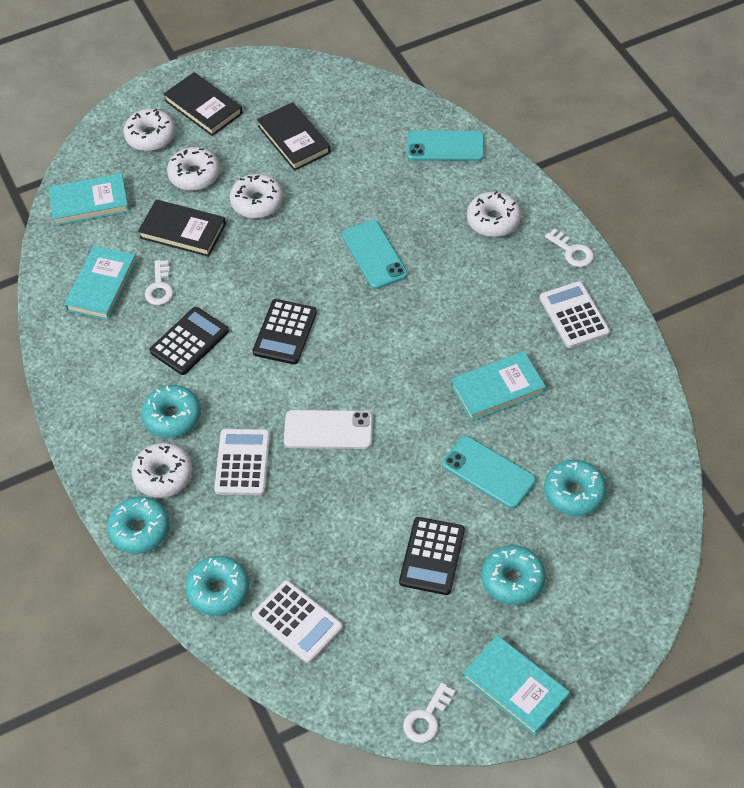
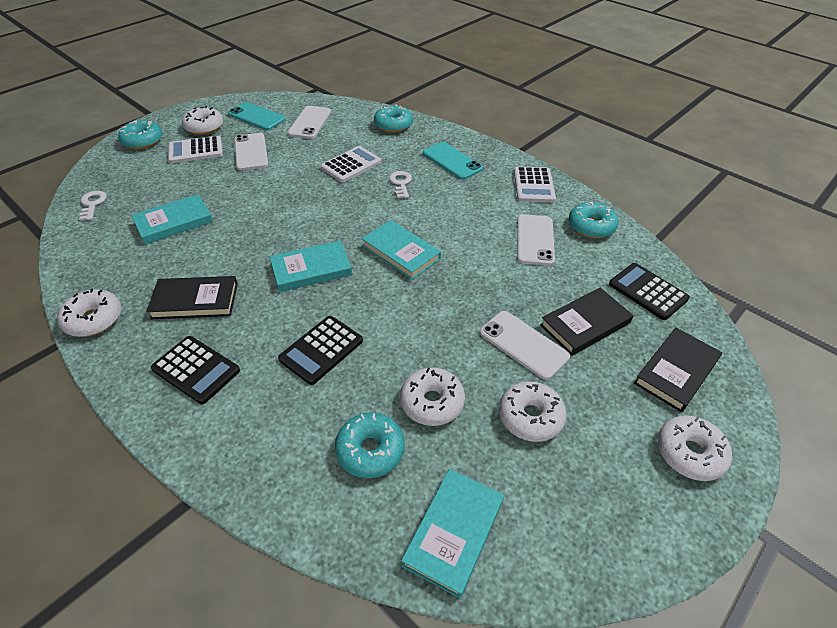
turquoise donut: 5 -> 4
turquoise phone: 3 -> 2
white key: 3 -> 2
white phone: 1 -> 4

